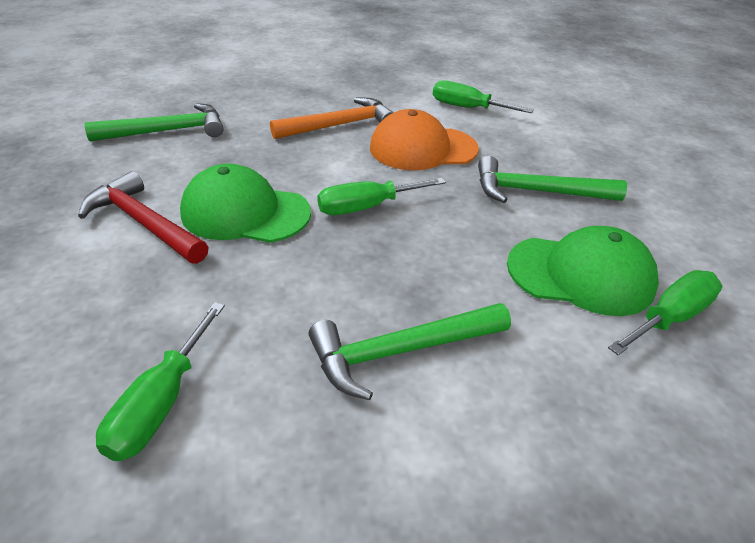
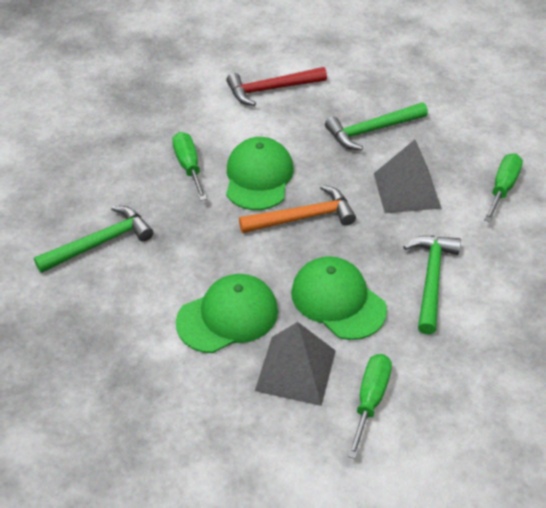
green cap: 2 -> 3
green screwdriver: 4 -> 3
grey pyramid: 0 -> 2
orange cap: 1 -> 0

